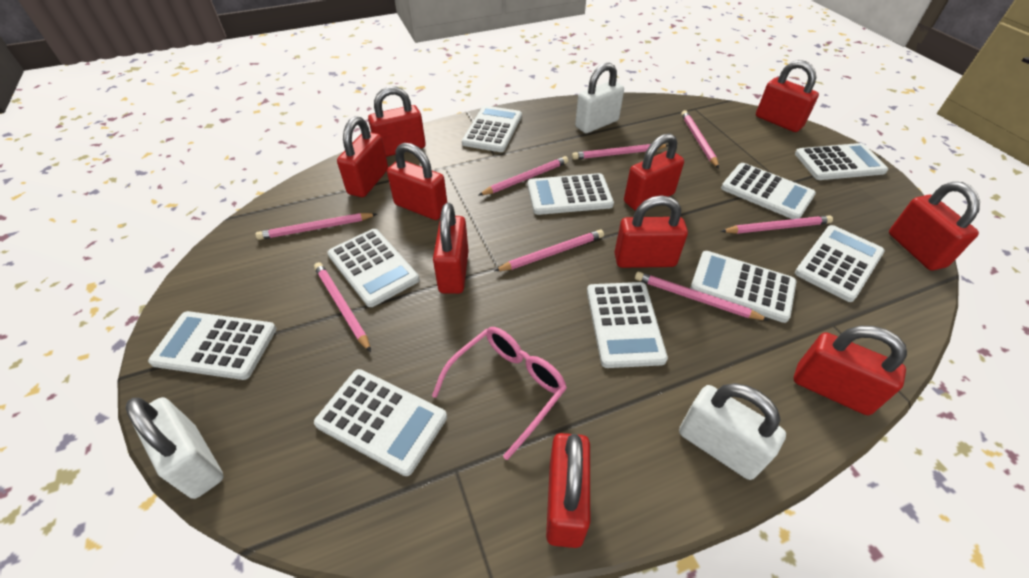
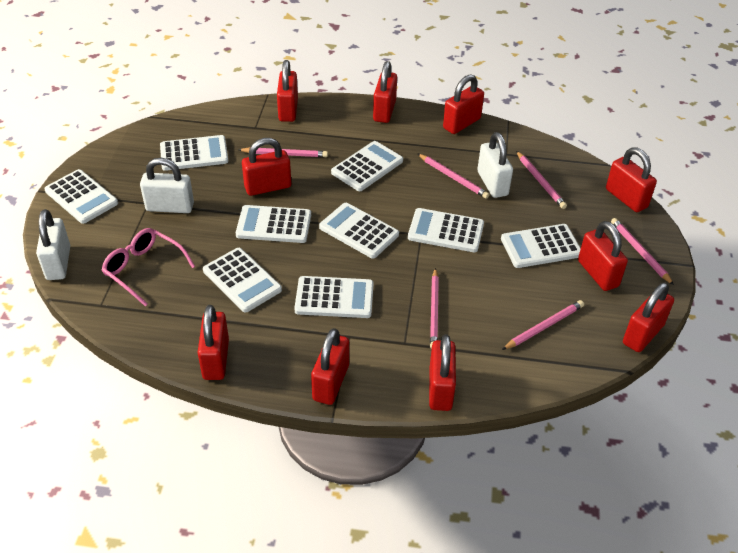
pink pencil: 8 -> 6
white calculator: 10 -> 9

